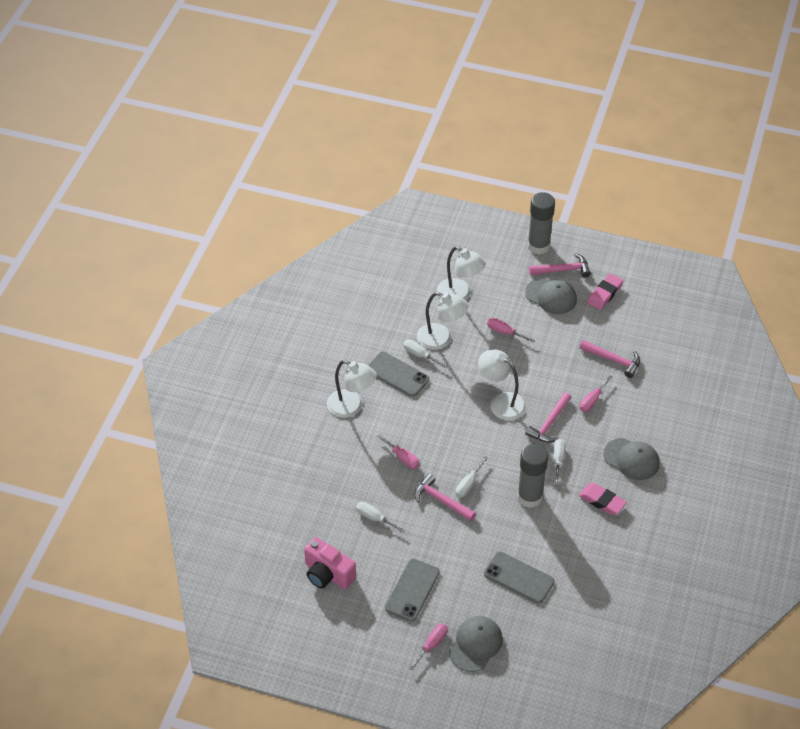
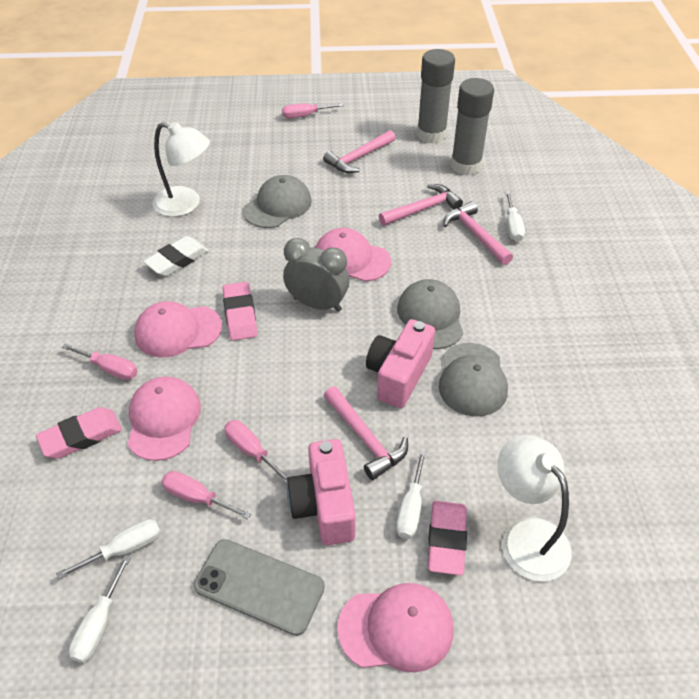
grey clock: 0 -> 1
grey phone: 3 -> 1
pink camera: 1 -> 2
pink cap: 0 -> 4
pink eraser: 2 -> 3
white eraser: 0 -> 1
white lamp: 4 -> 2

